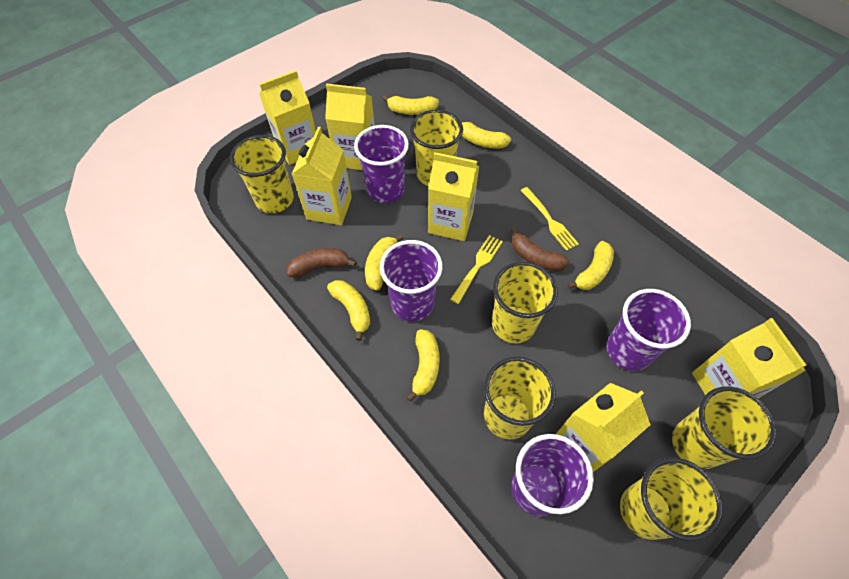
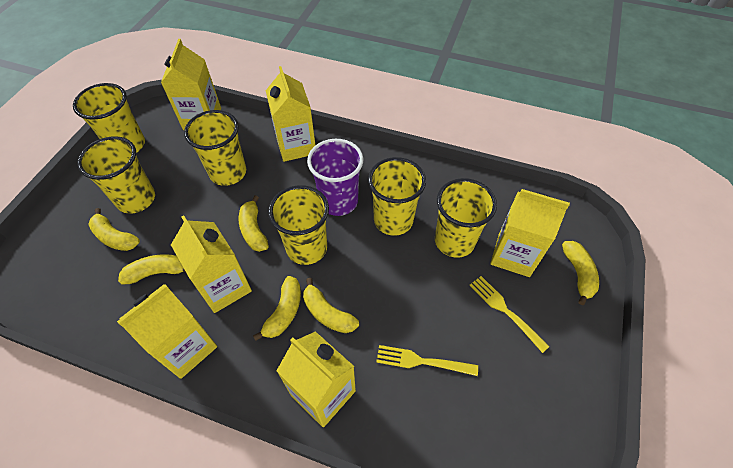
brown banana: 2 -> 0
purple cup: 4 -> 1

